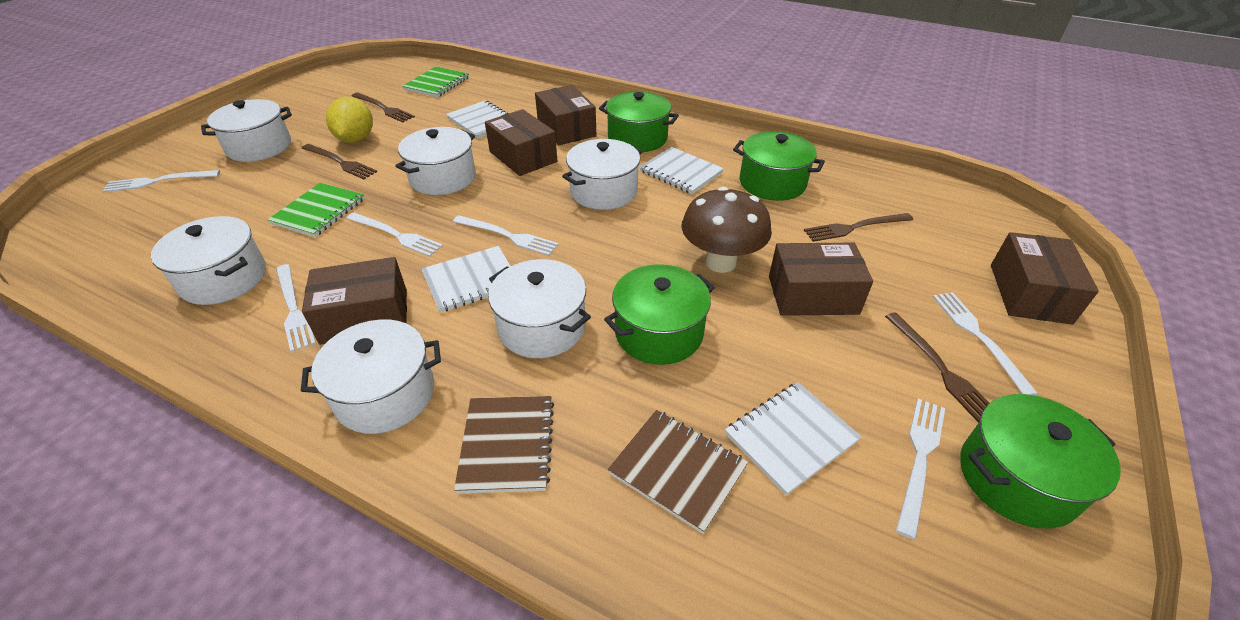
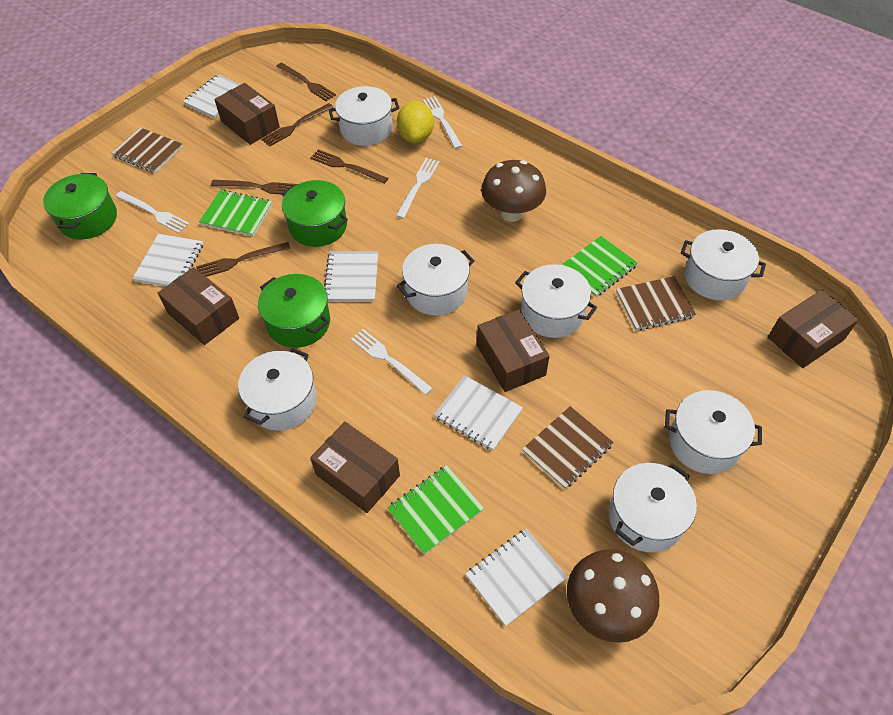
brown fork: 4 -> 5
brown mushroom: 1 -> 2
brown notebook: 2 -> 3
green notebook: 2 -> 3
green pot: 4 -> 3
white fork: 6 -> 4
white notebook: 4 -> 5
white pot: 6 -> 7

